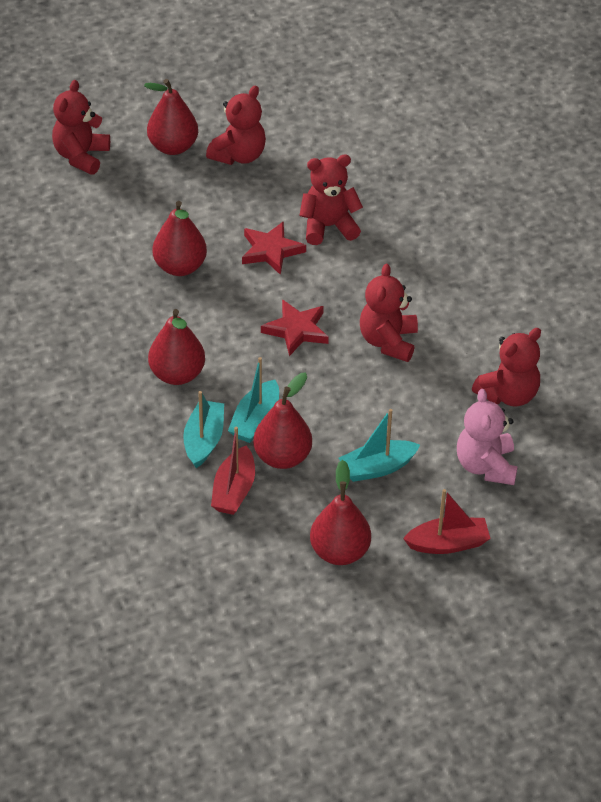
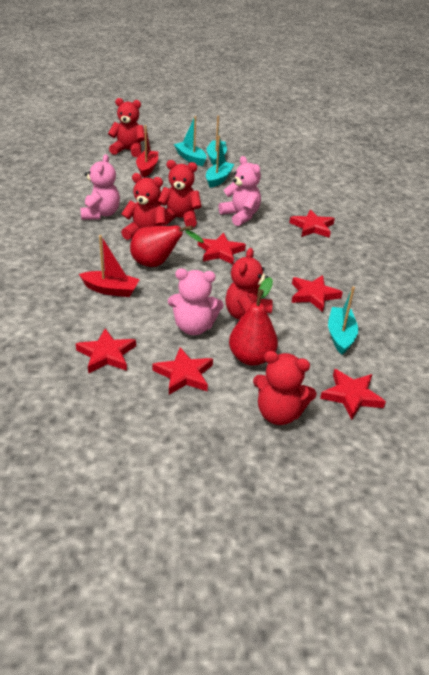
pink teddy bear: 1 -> 3
red pear: 5 -> 2
red star: 2 -> 6
turquoise boat: 3 -> 4

